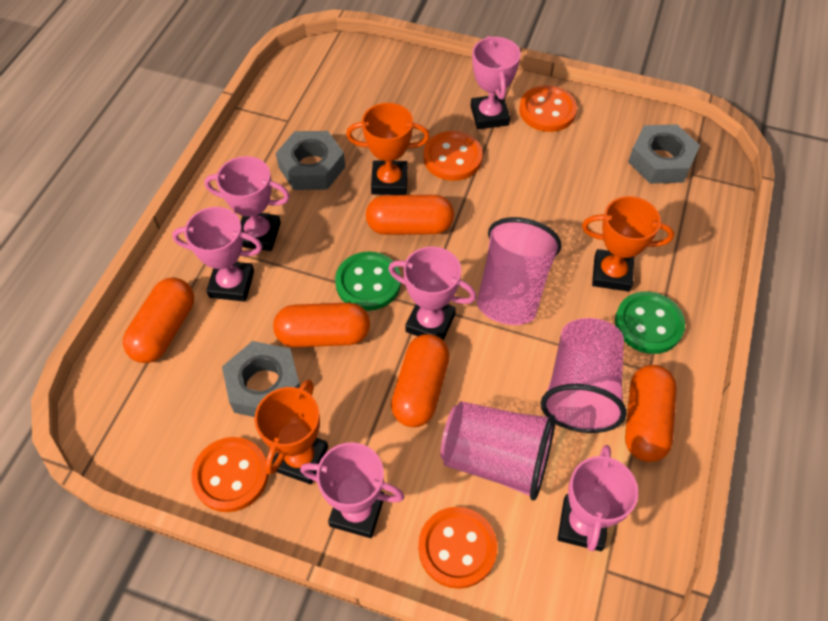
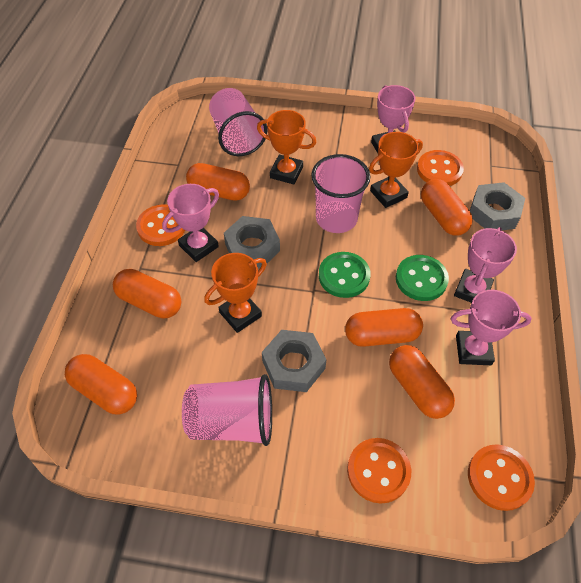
orange capsule: 5 -> 6
pink trophy: 6 -> 4

